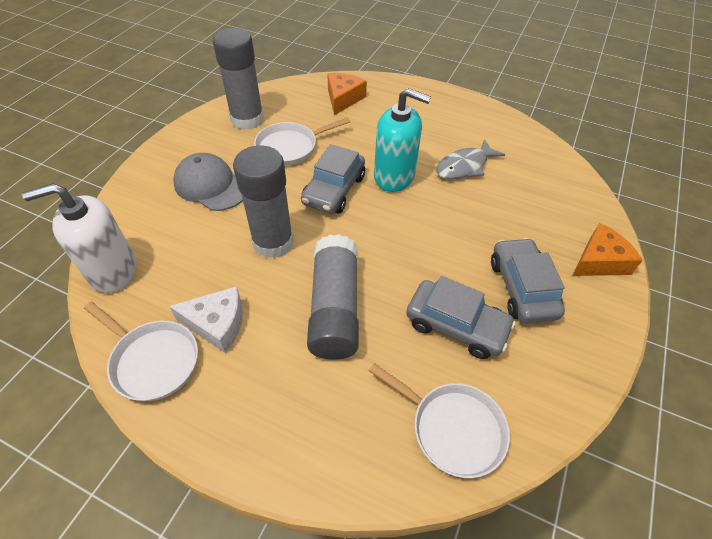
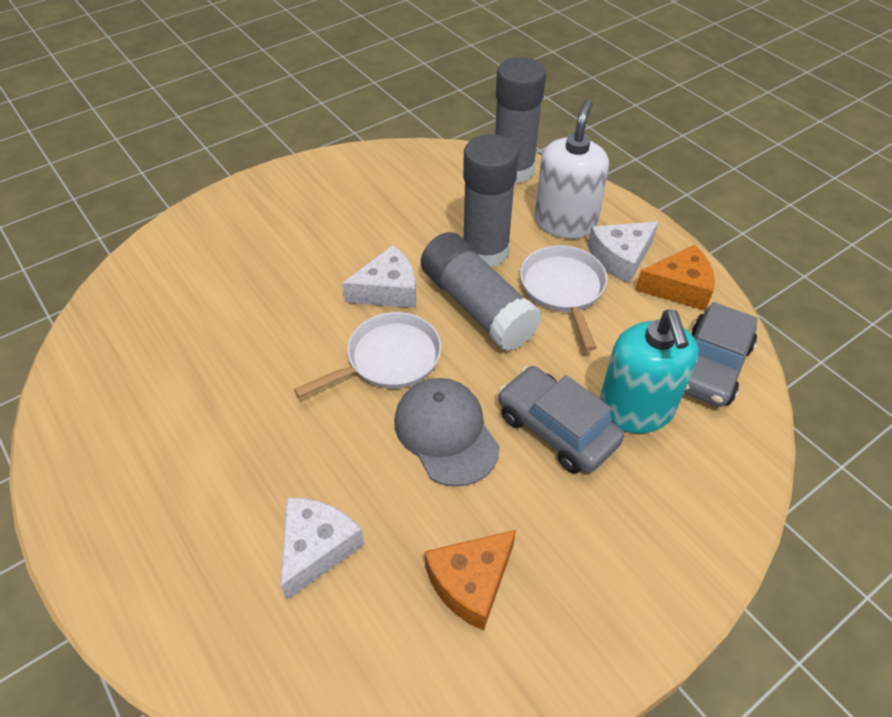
grey car: 3 -> 2
grey fish: 1 -> 0
white cheese: 1 -> 3
white pan: 3 -> 2

